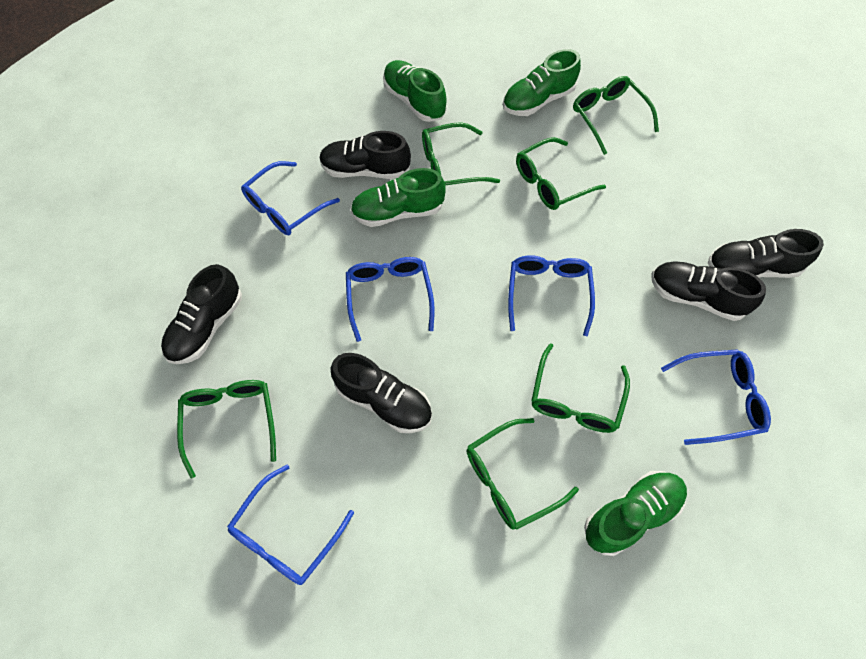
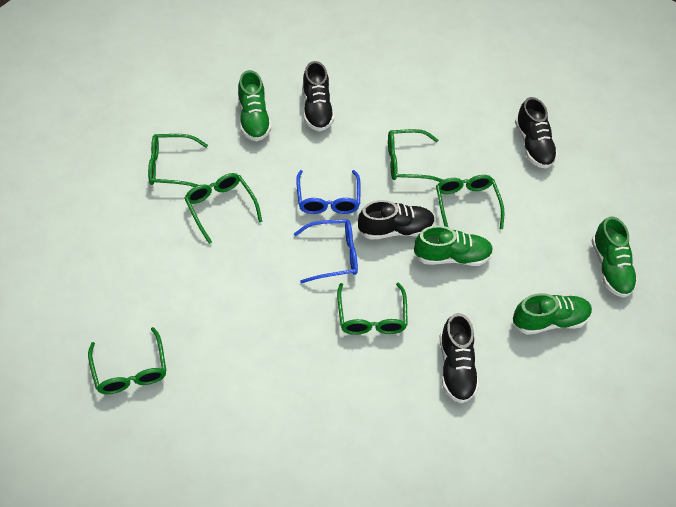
black shoe: 5 -> 4
blue glasses: 5 -> 2

